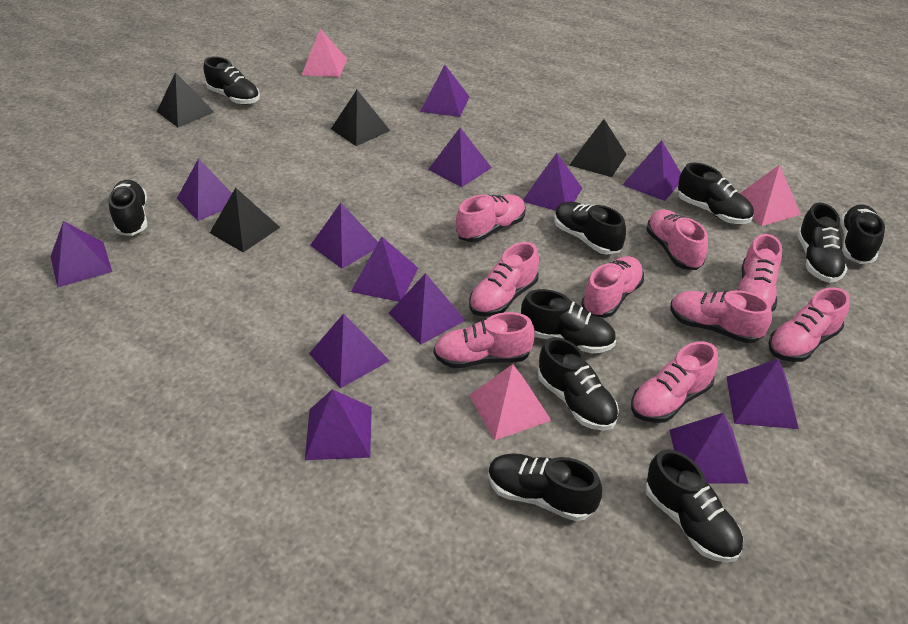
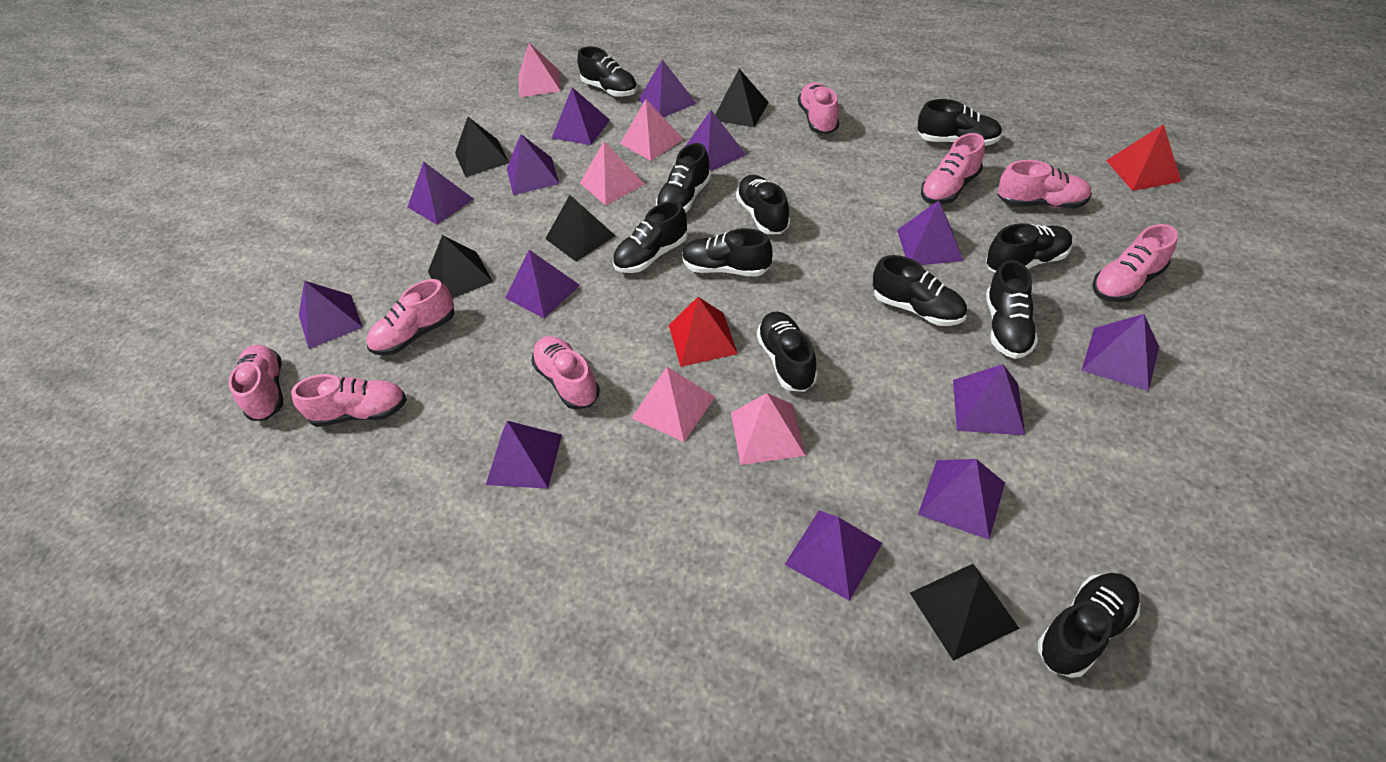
black pyramid: 4 -> 5
black shoe: 10 -> 11
pink pyramid: 3 -> 5
pink shoe: 9 -> 8
red pyramid: 0 -> 2

